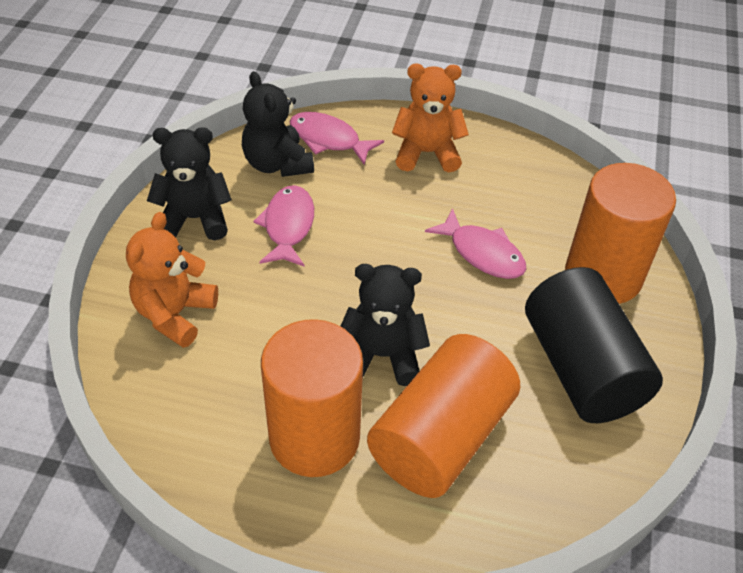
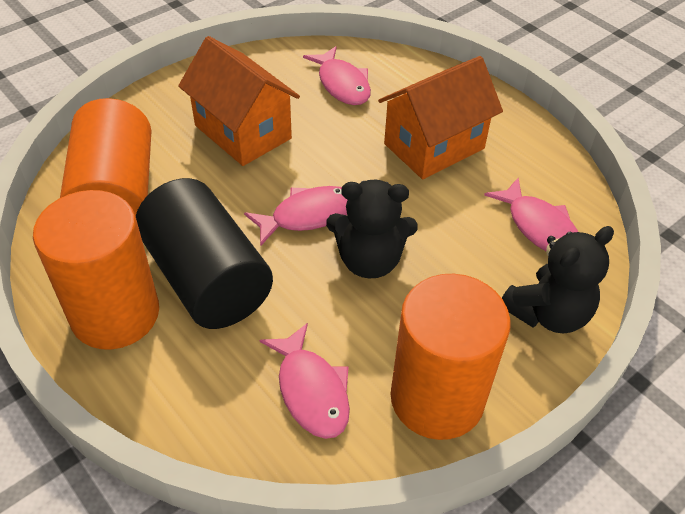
black teddy bear: 3 -> 2
orange house: 0 -> 2
orange teddy bear: 2 -> 0
pink fish: 3 -> 4

